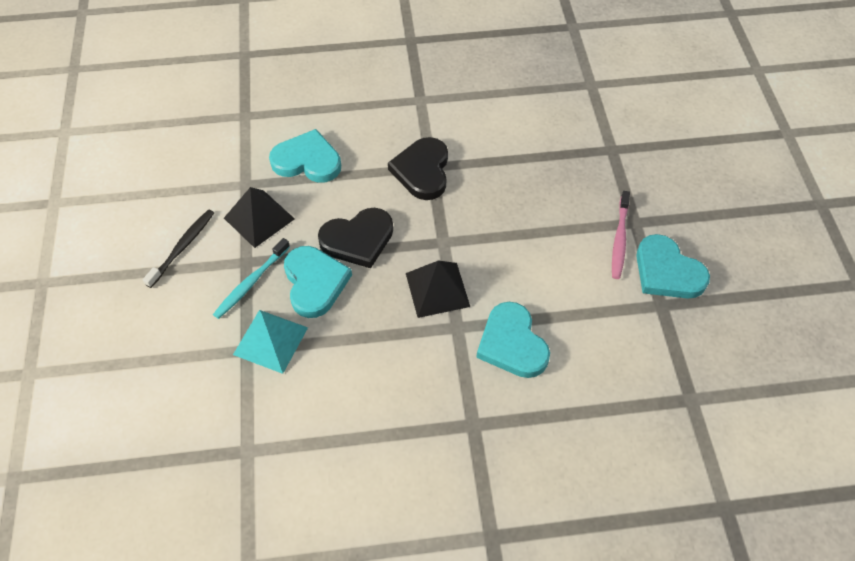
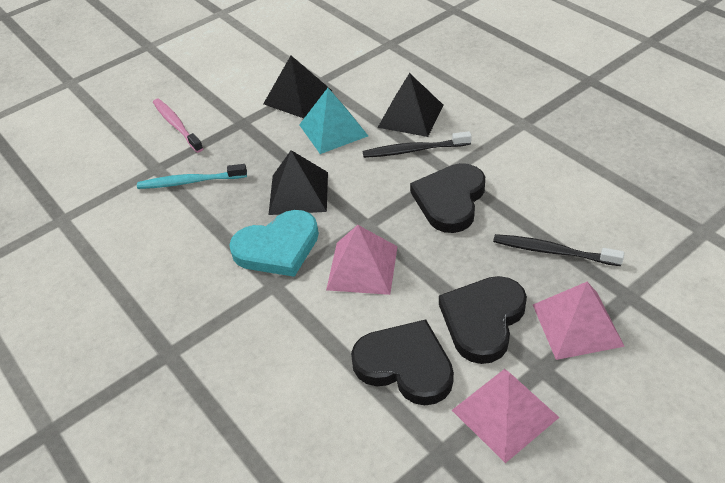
black heart: 2 -> 3
black pyramid: 2 -> 3
black toothbrush: 1 -> 2
pink pyramid: 0 -> 3
turquoise heart: 4 -> 1

